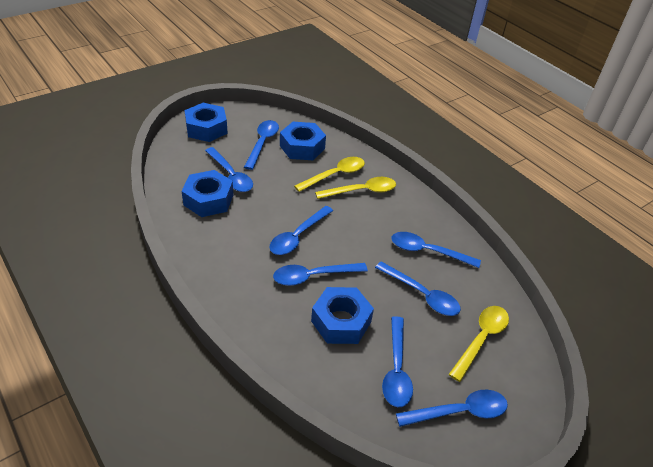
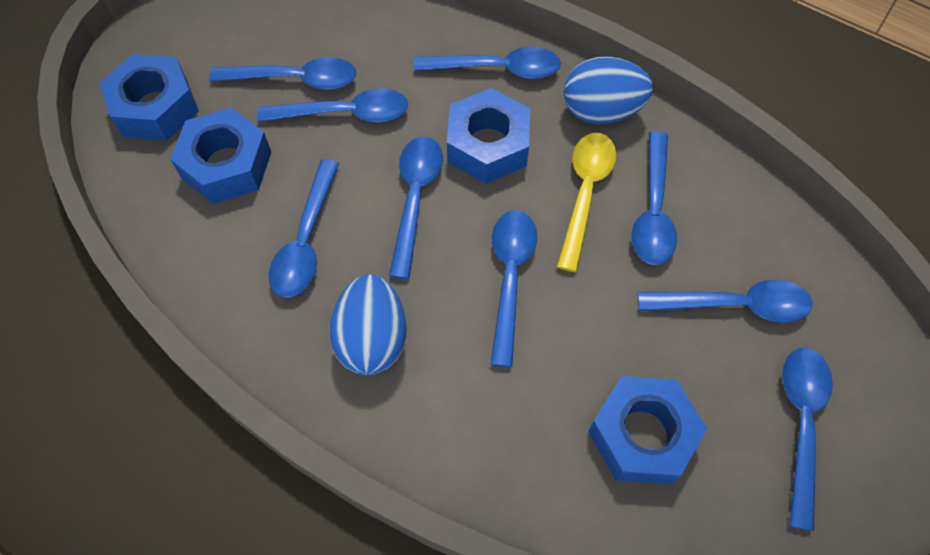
blue egg: 0 -> 2
blue spoon: 8 -> 9
yellow spoon: 3 -> 1

